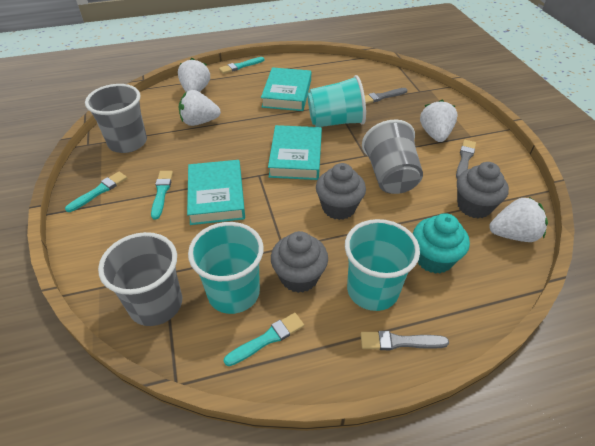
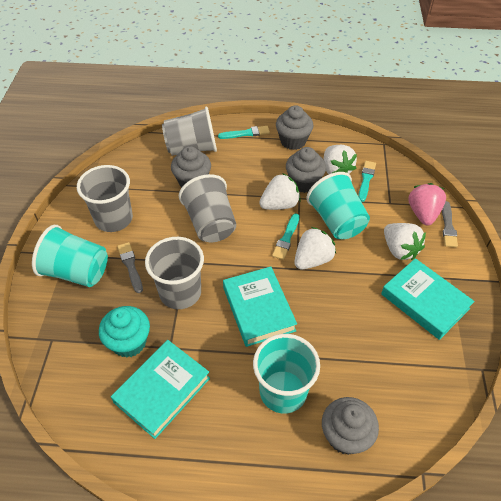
grey brush: 3 -> 2
grey cup: 3 -> 4
grey cupcake: 3 -> 4
pink strawberry: 0 -> 1
turquoise brush: 4 -> 3

